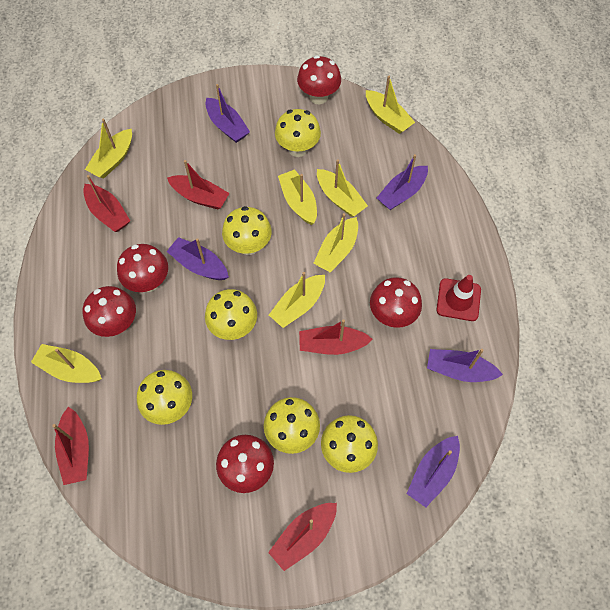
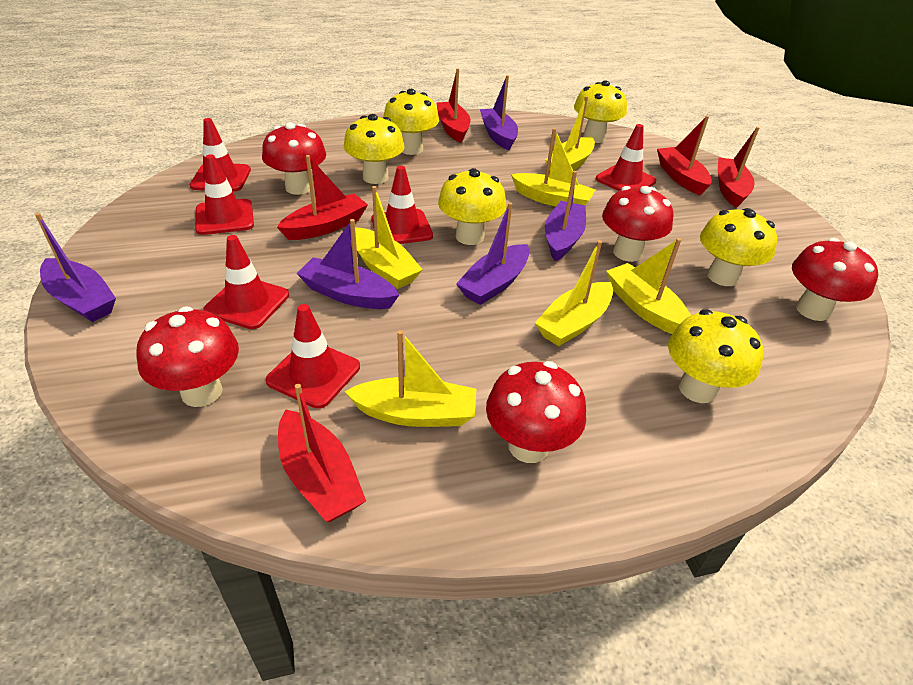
red traffic cone: 1 -> 6
yellow boat: 7 -> 6

